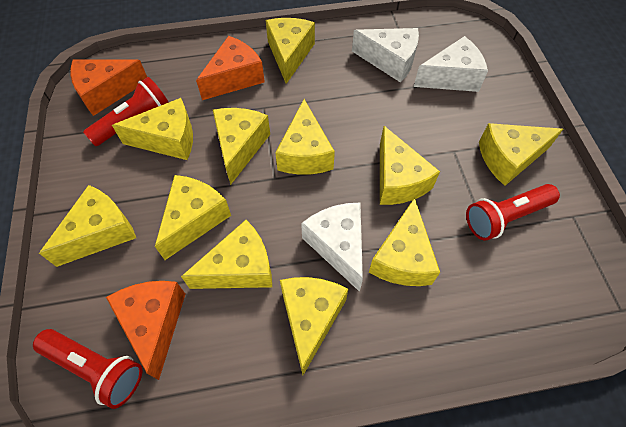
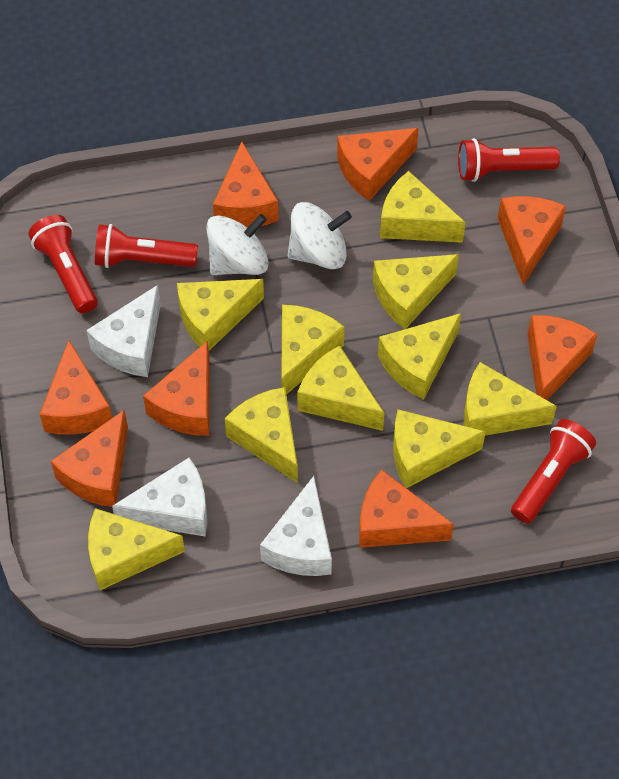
orange cheese: 3 -> 8
red flashlight: 3 -> 4
white spinning top: 0 -> 2
yellow cheese: 11 -> 10

